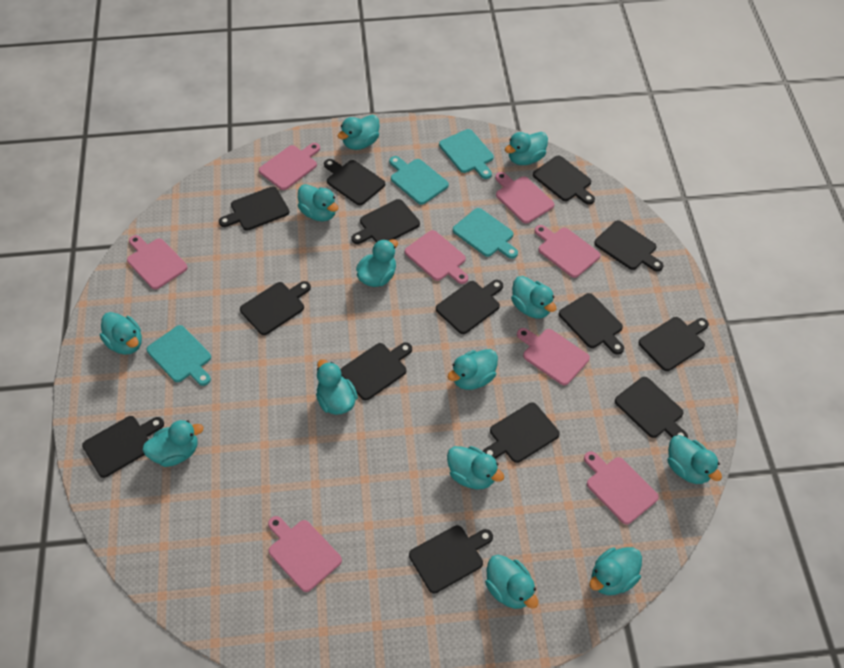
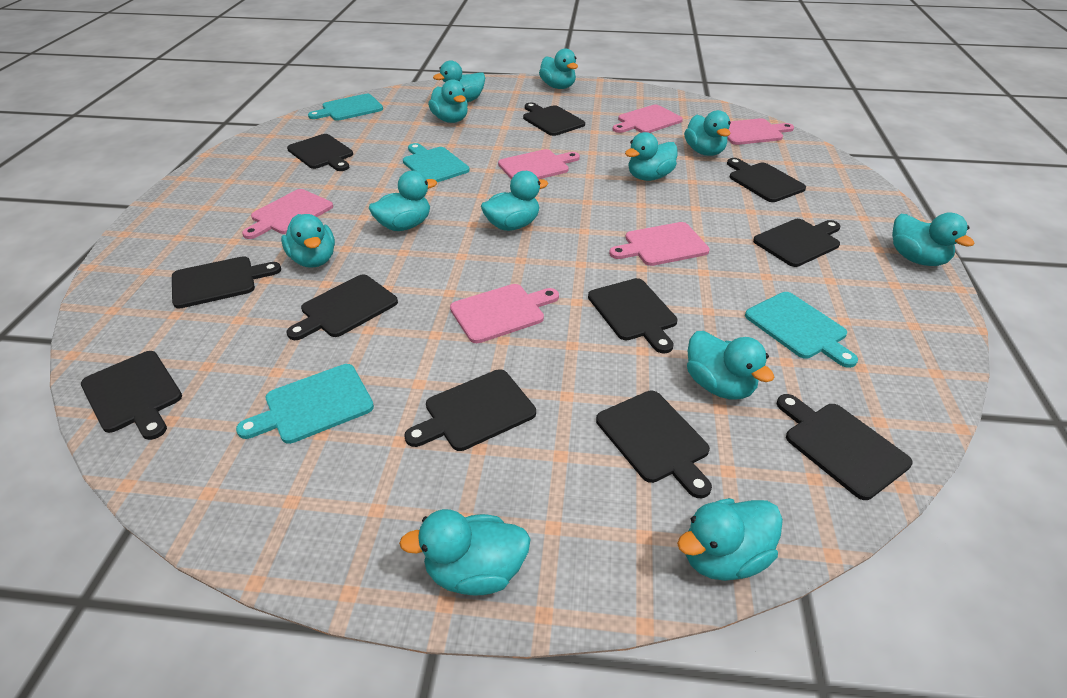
black cutting board: 14 -> 11
pink cutting board: 8 -> 6
turquoise duck: 13 -> 12

